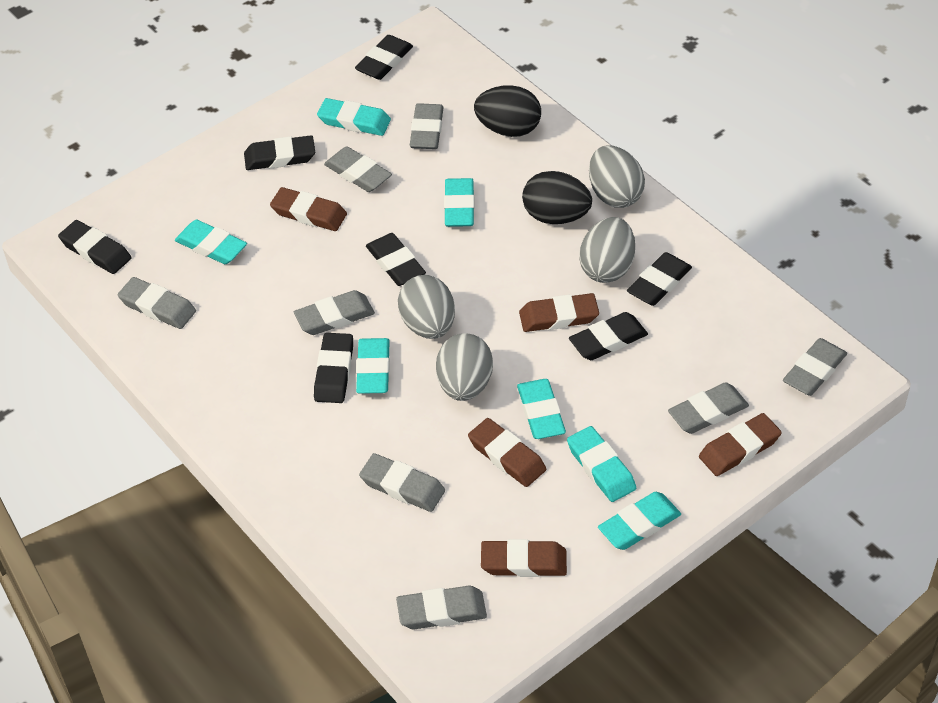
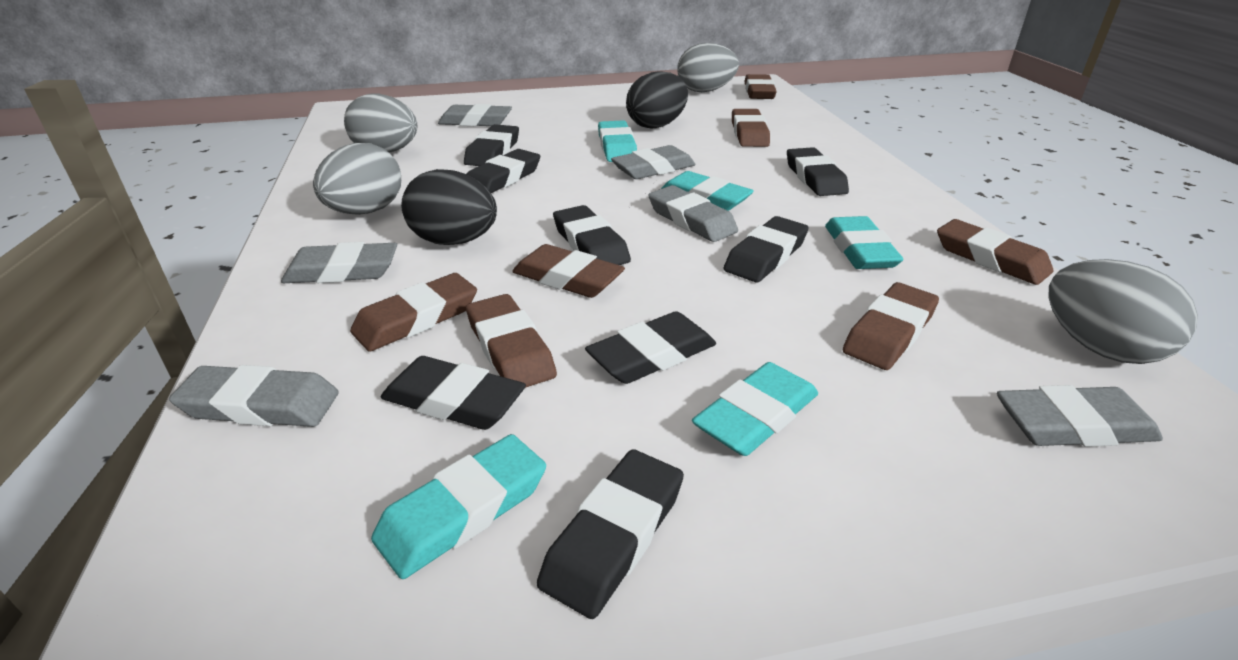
black eraser: 7 -> 8
brown eraser: 5 -> 7
grey eraser: 8 -> 6
turquoise eraser: 7 -> 5

